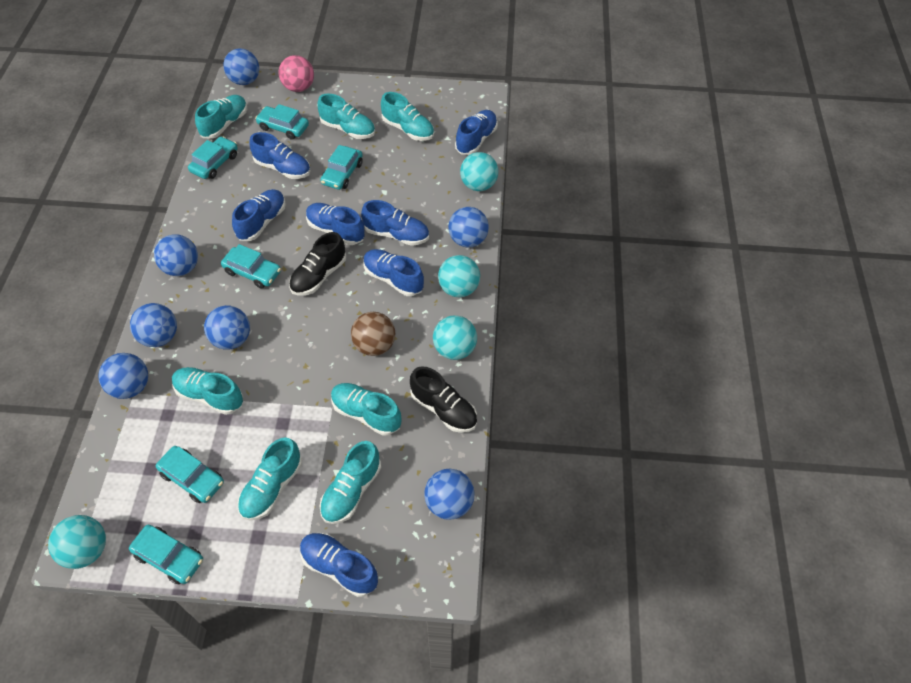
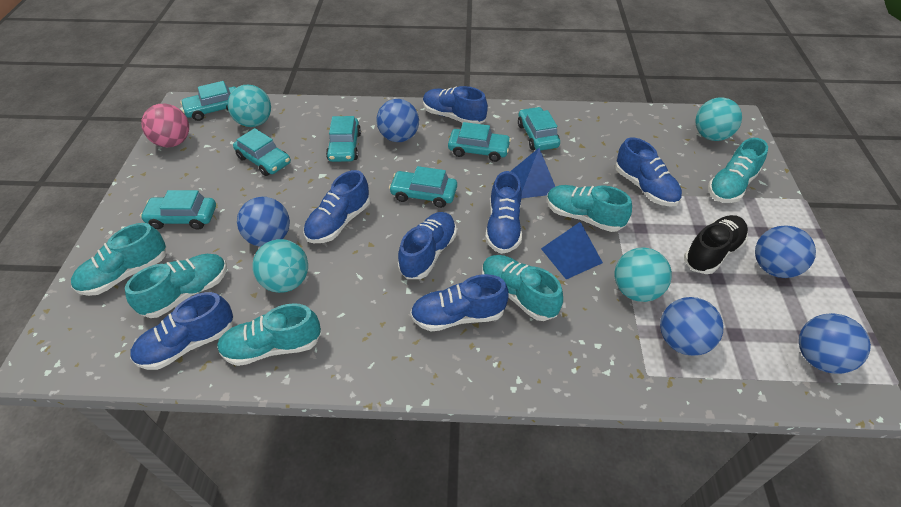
black shoe: 2 -> 1
blue ball: 7 -> 5
blue pyramid: 0 -> 2
brown ball: 1 -> 0
turquoise car: 6 -> 7
turquoise shoe: 7 -> 6

